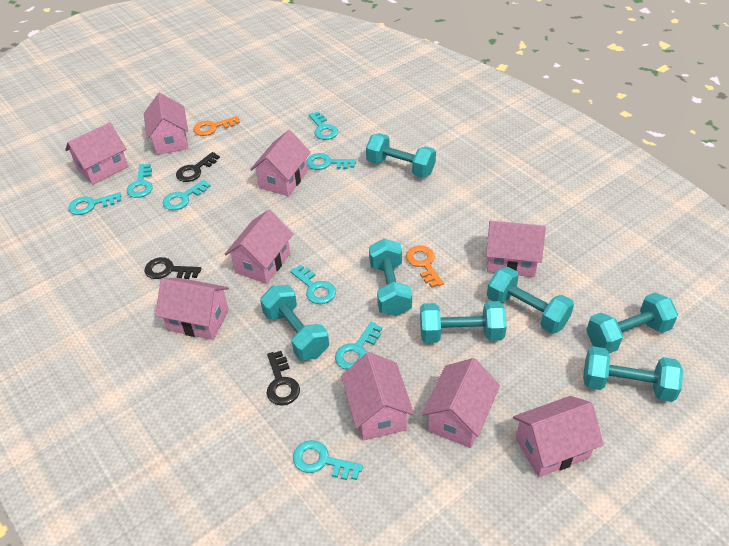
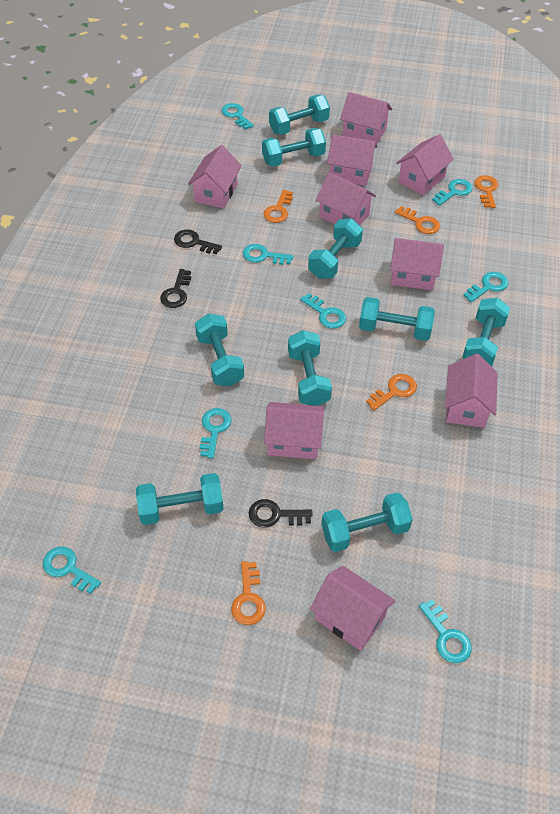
orange key: 2 -> 5
turquoise dumbbell: 7 -> 9

